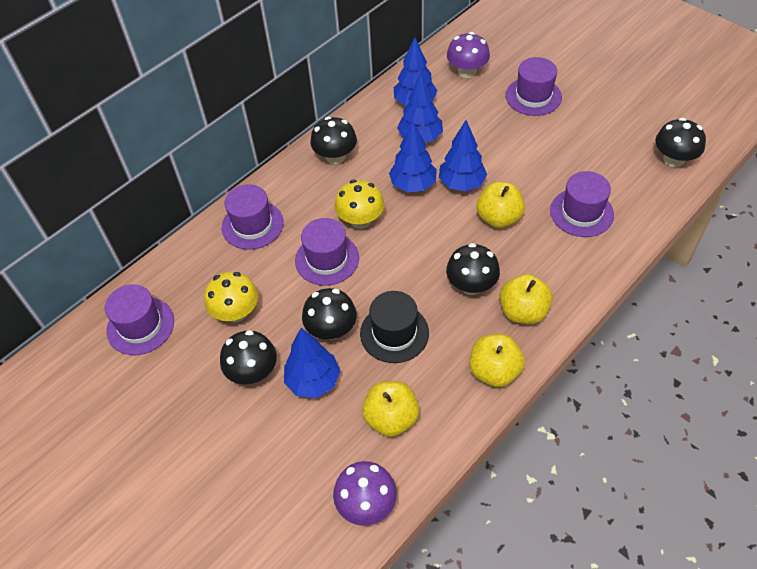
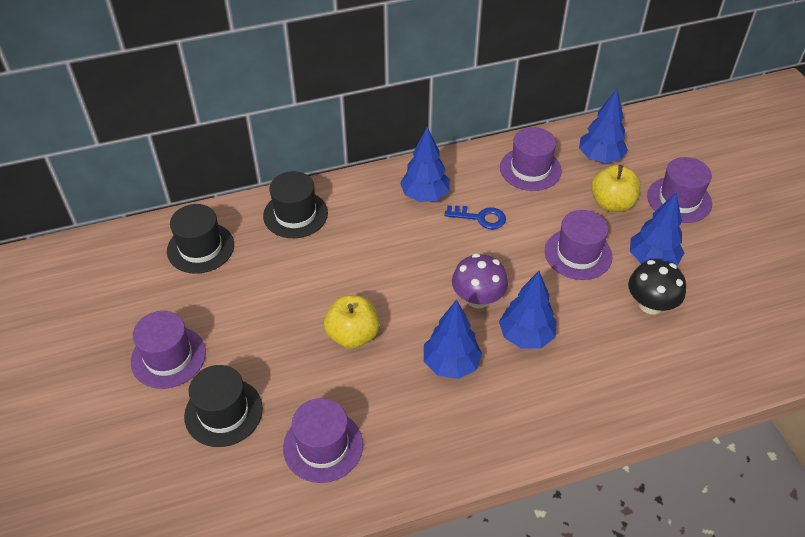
black hat: 1 -> 3
black mushroom: 5 -> 1
blue key: 0 -> 1
purple mushroom: 2 -> 1
yellow apple: 4 -> 2
yellow mushroom: 2 -> 0

